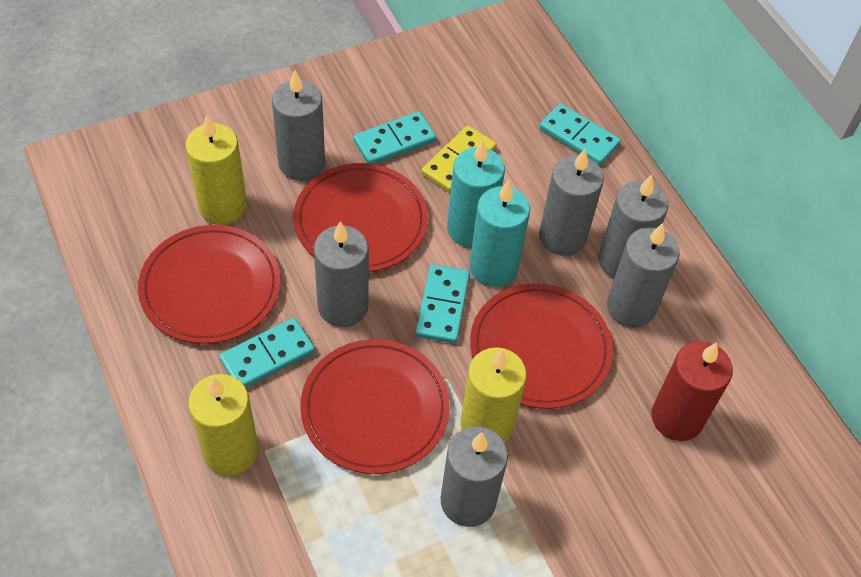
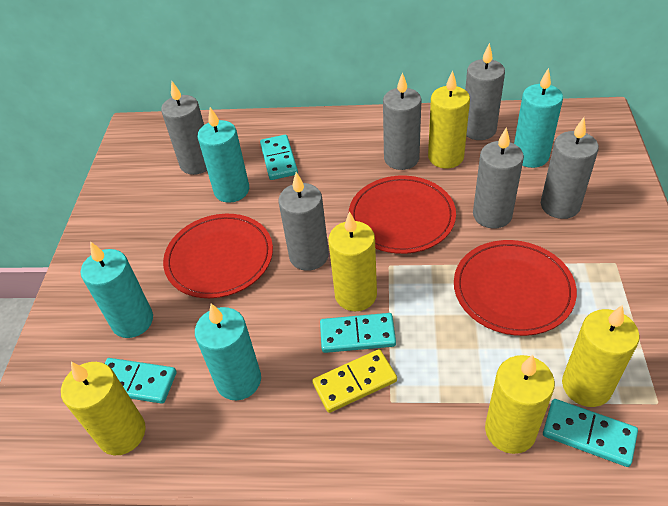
red candle: 1 -> 0
red plate: 4 -> 3
turquoise candle: 2 -> 4
yellow candle: 3 -> 5

